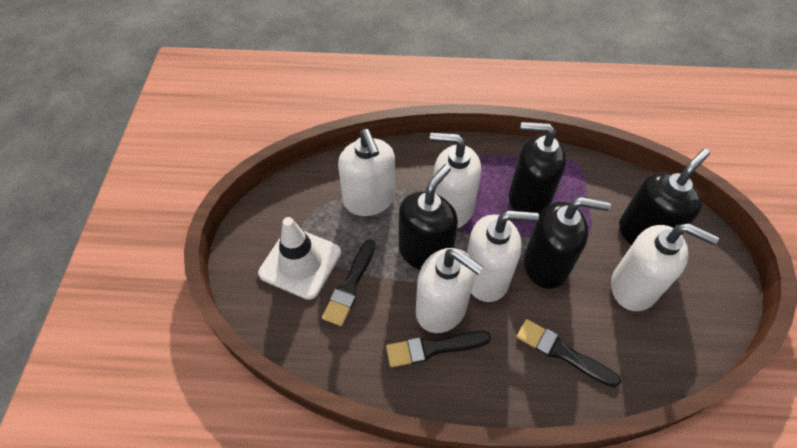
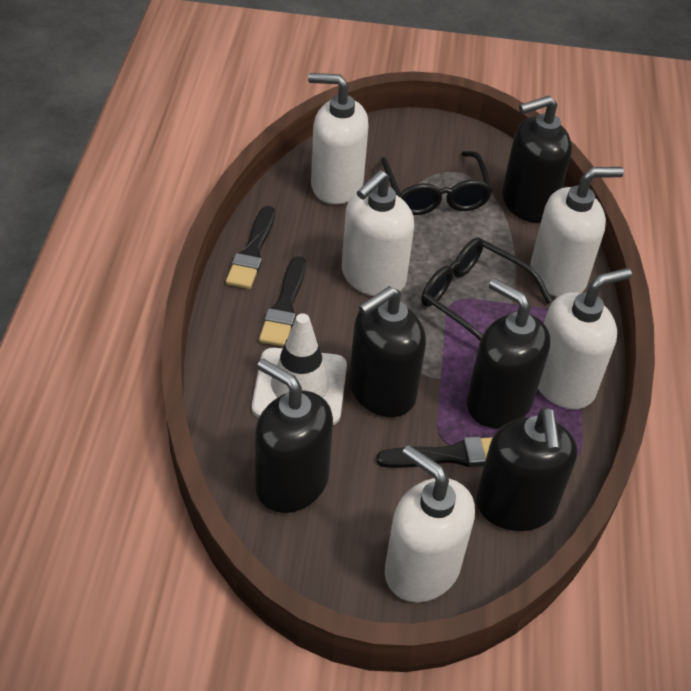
black glasses: 0 -> 2
black soap dispenser: 4 -> 5

